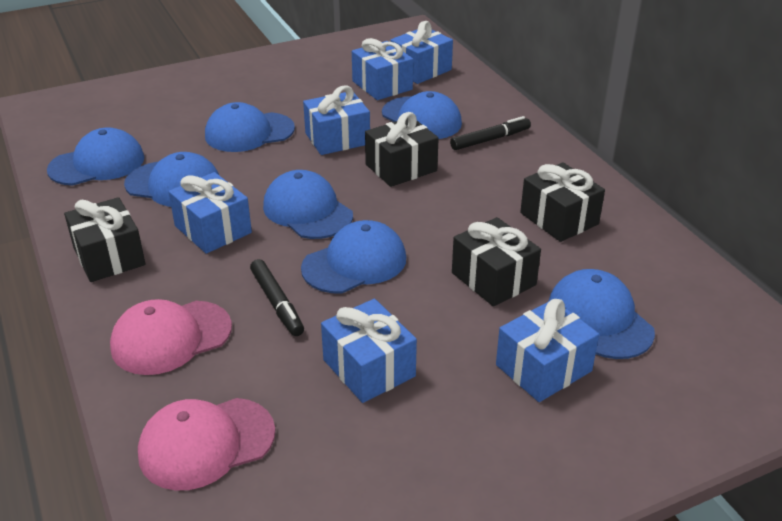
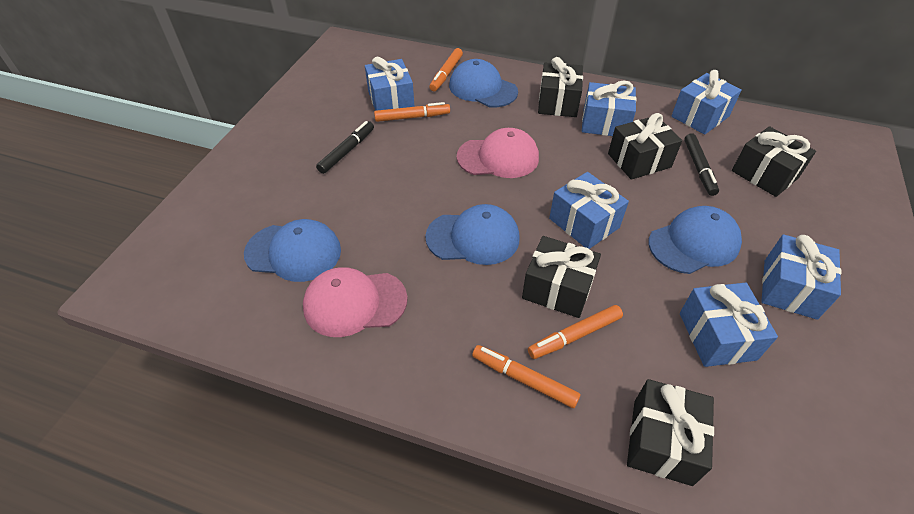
black gift: 4 -> 5
blue cap: 7 -> 4
orange marker: 0 -> 4

